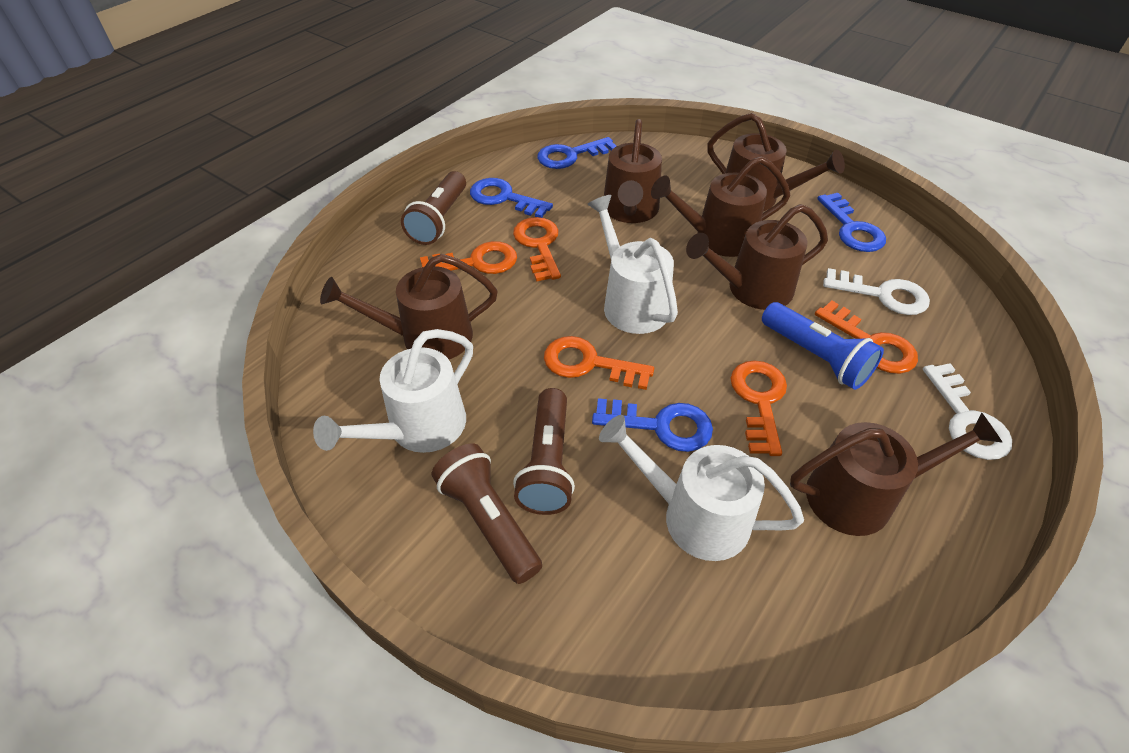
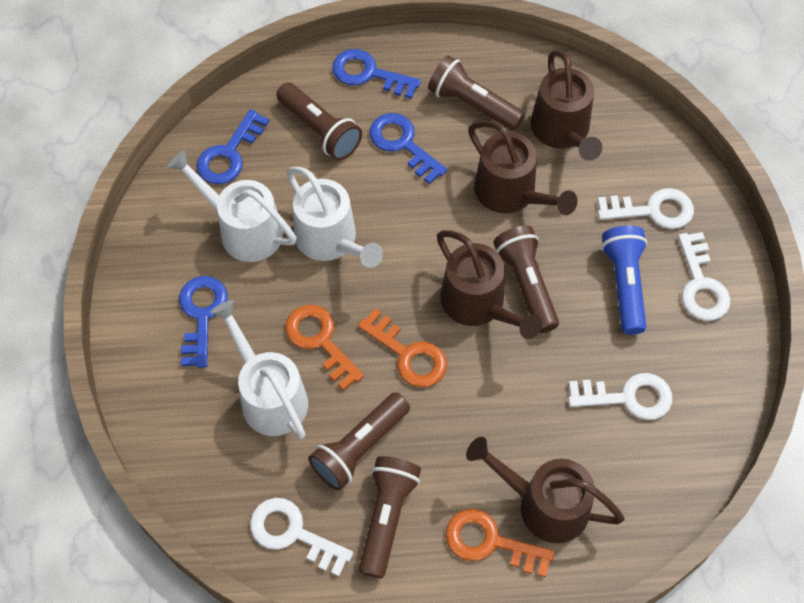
brown flashlight: 3 -> 5
brown watering can: 6 -> 4
orange key: 5 -> 3
white key: 2 -> 4

